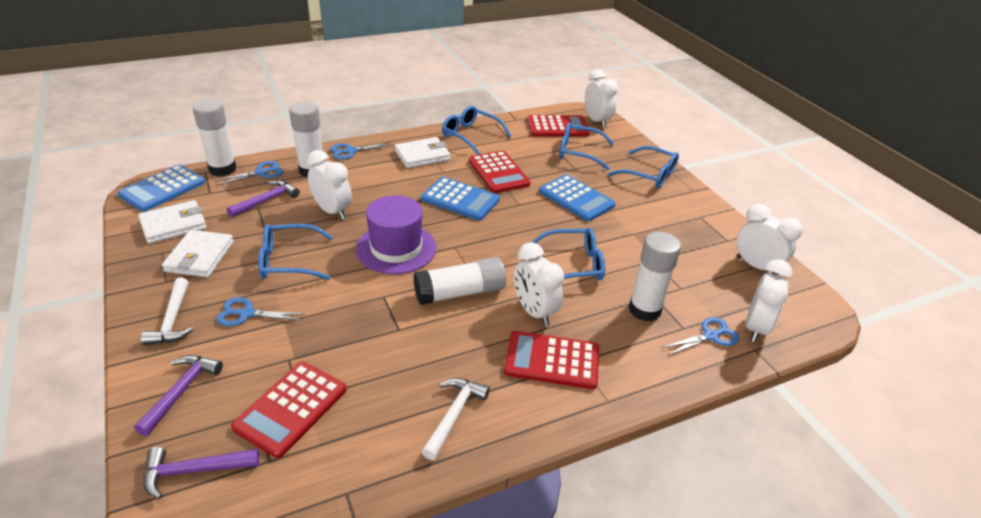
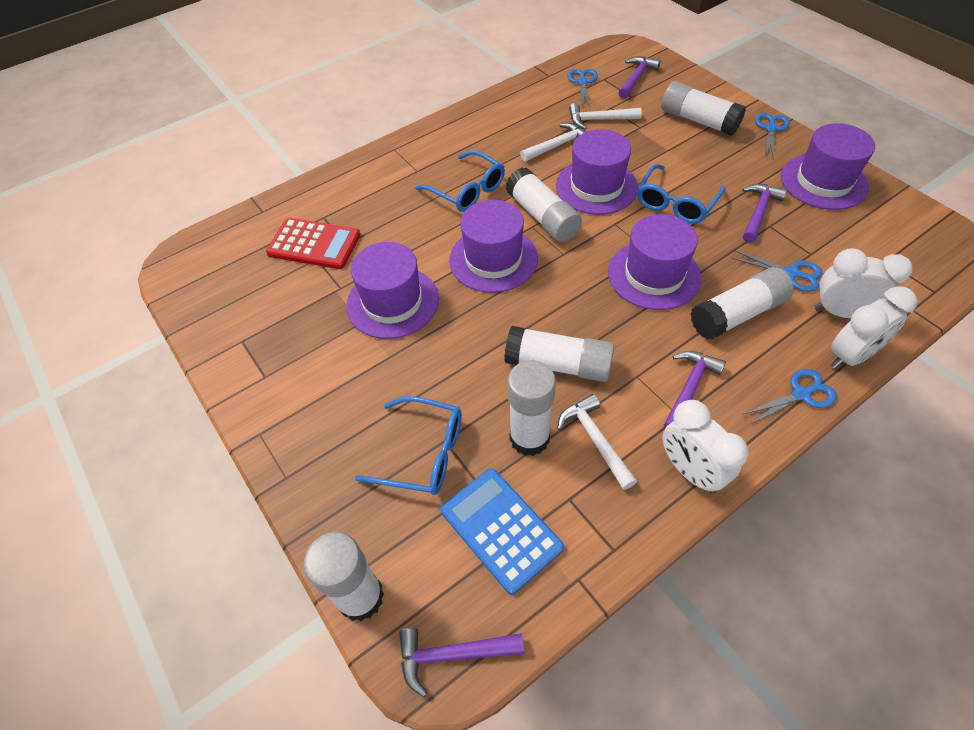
blue calculator: 3 -> 1
blue glasses: 5 -> 3
purple hammer: 3 -> 4
purple hat: 1 -> 5
red calculator: 4 -> 1
white clock: 5 -> 3
white glue stick: 4 -> 6
white hammer: 2 -> 3
white wallet: 3 -> 0

